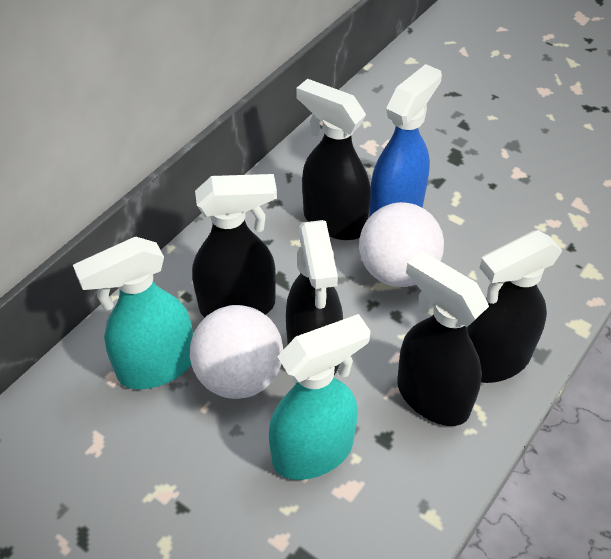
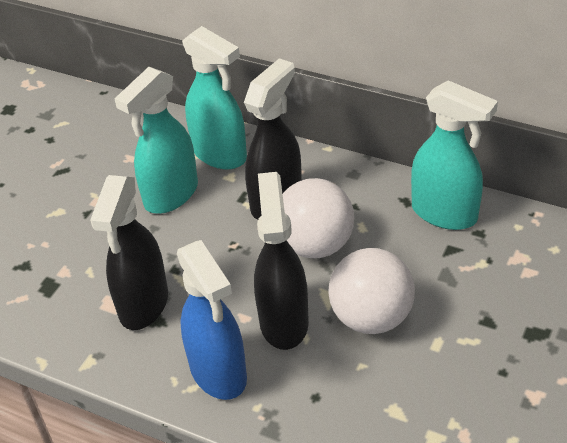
black spray bottle: 5 -> 3
turquoise spray bottle: 2 -> 3

